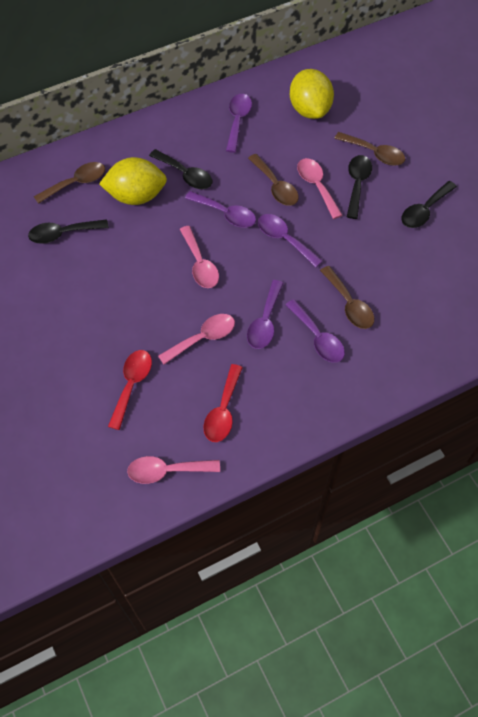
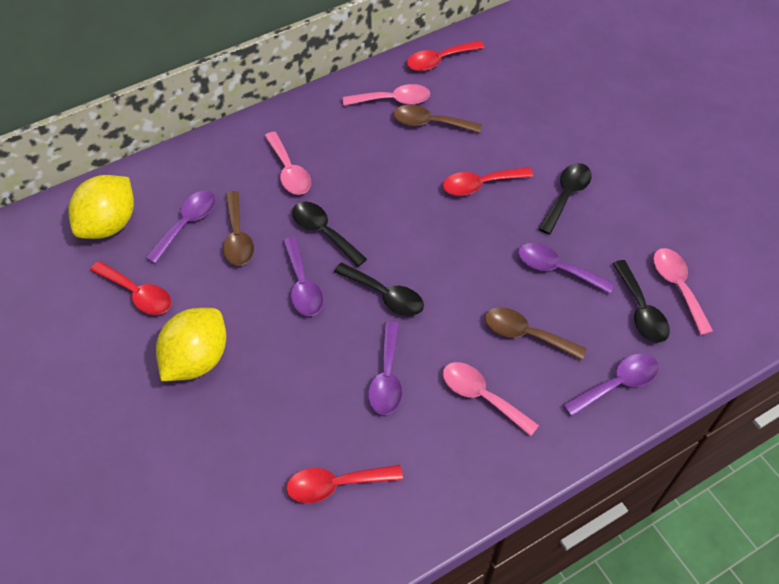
brown spoon: 4 -> 3
red spoon: 2 -> 4

